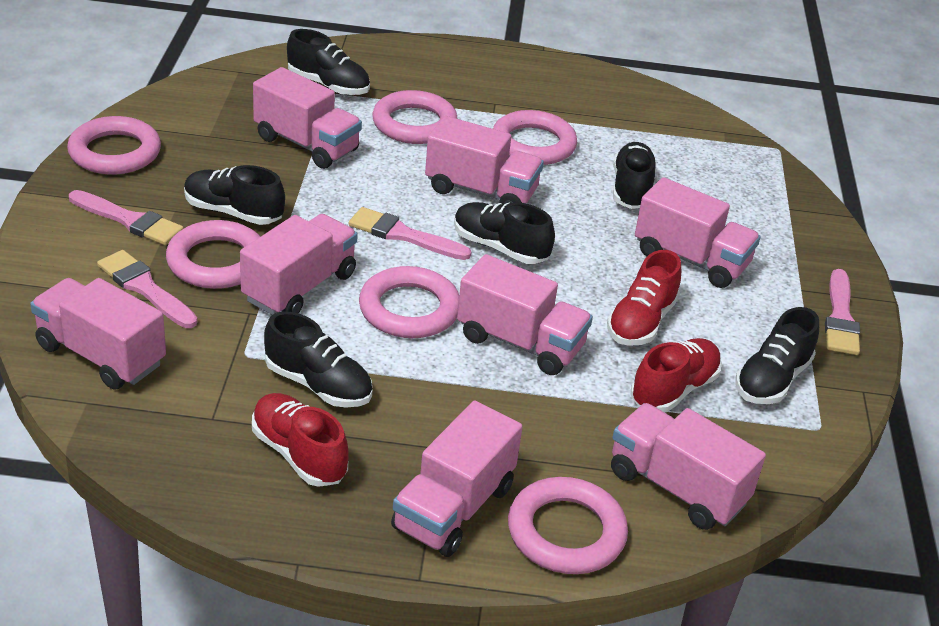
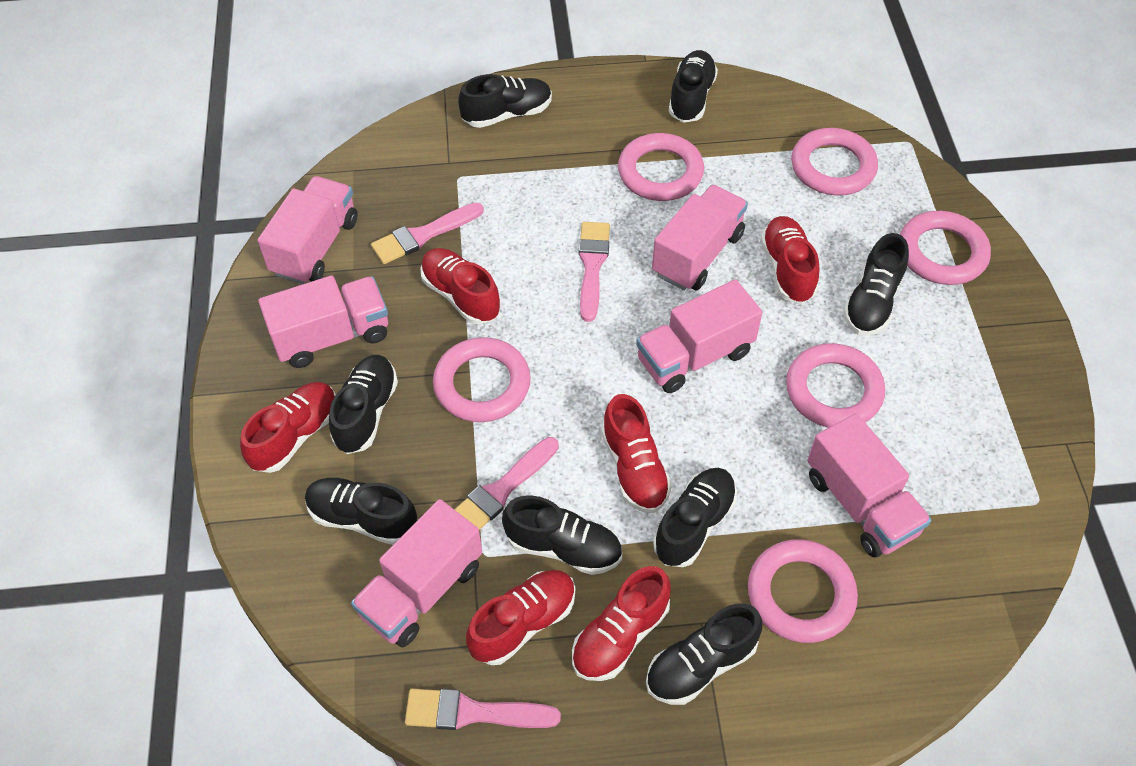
black shoe: 6 -> 8
pink truck: 8 -> 6
red shoe: 3 -> 6

